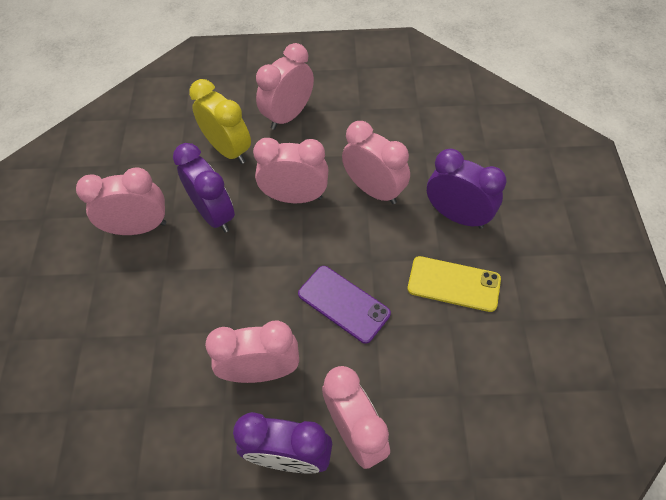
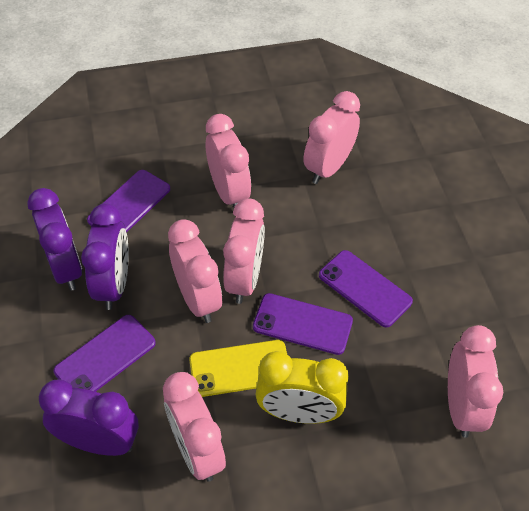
purple phone: 1 -> 4

